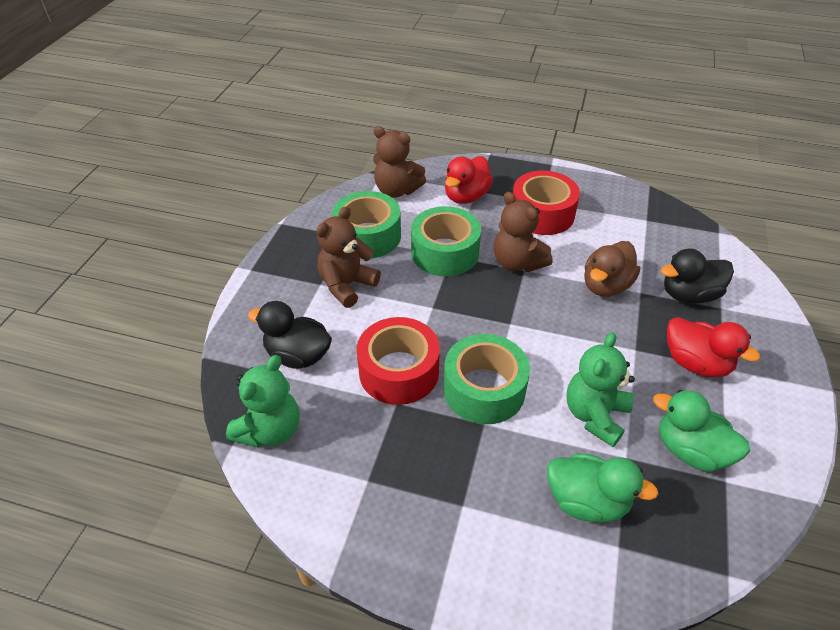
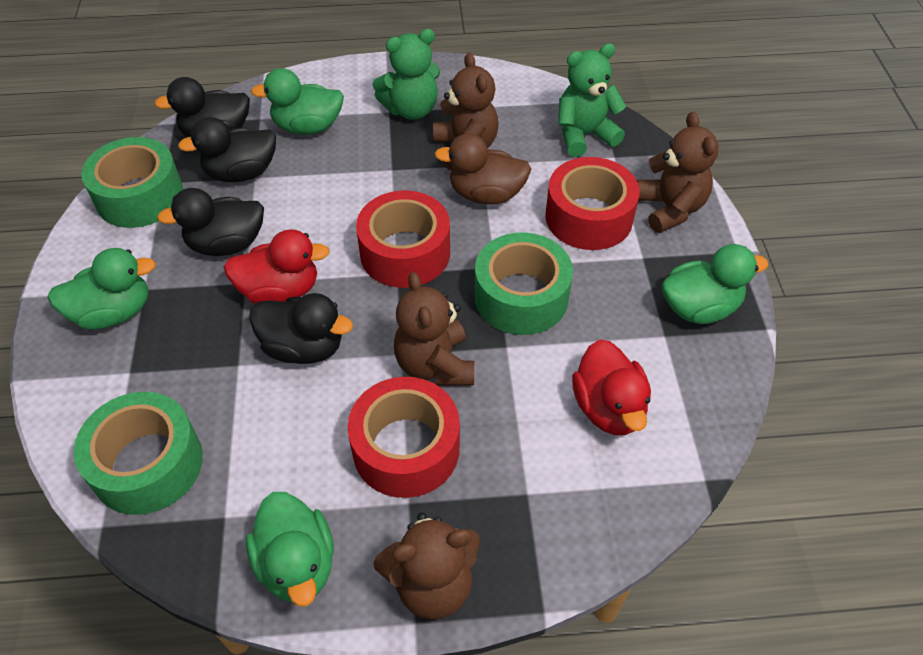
black duck: 2 -> 4
brown teddy bear: 3 -> 4
green duck: 2 -> 4
red tape: 2 -> 3

